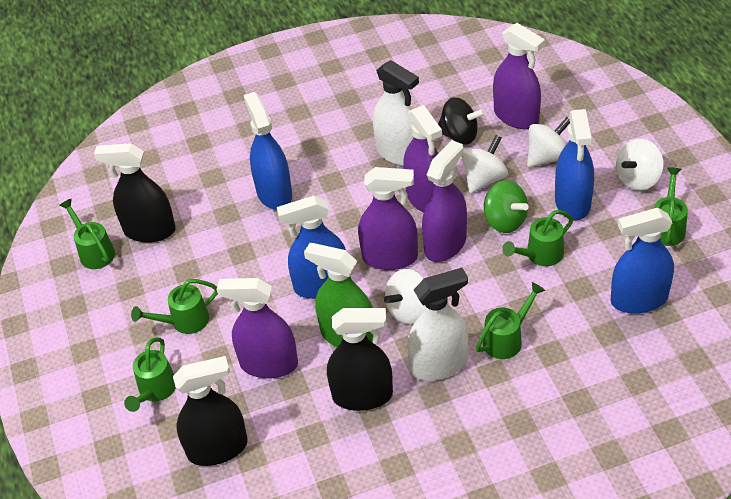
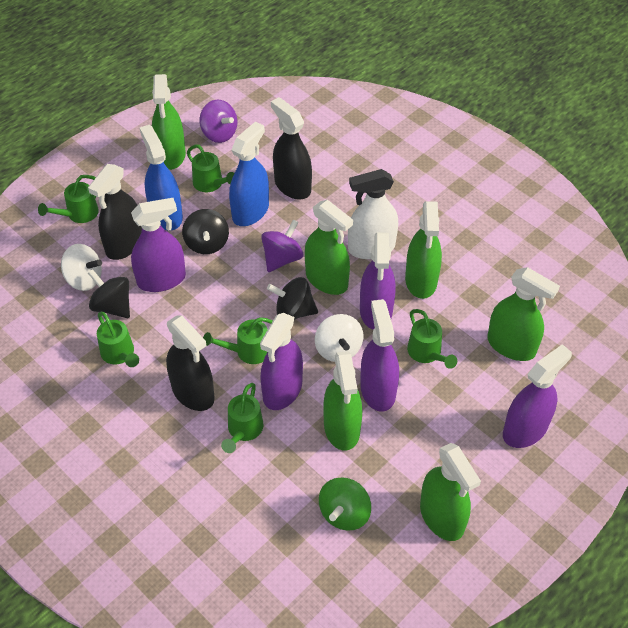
black spinning top: 1 -> 3
blue spray bottle: 4 -> 2
green spray bottle: 1 -> 6
purple spinning top: 0 -> 2
white spinning top: 4 -> 2
white spray bottle: 2 -> 1

